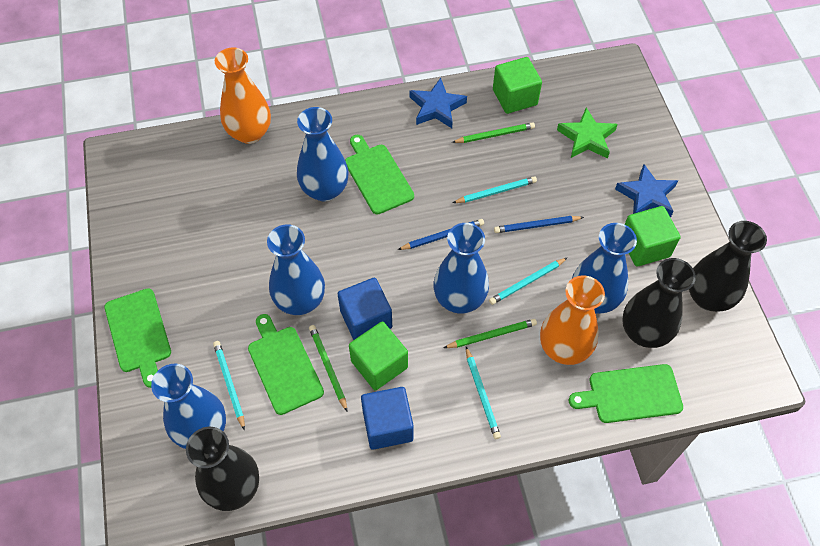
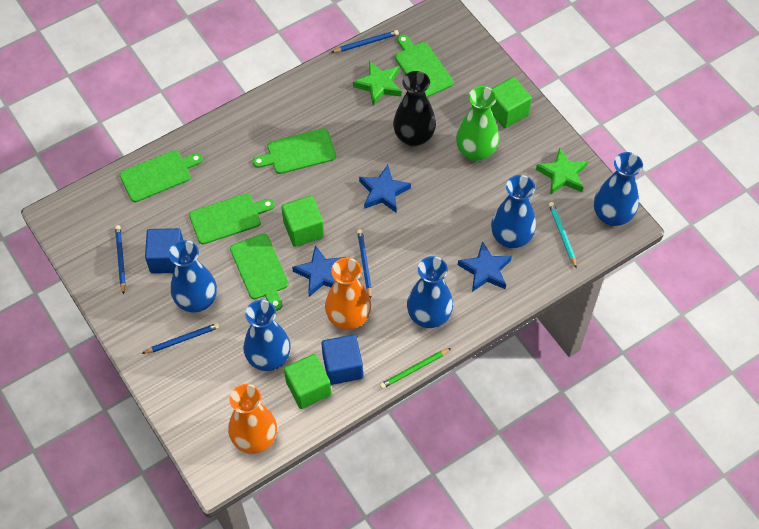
black vase: 3 -> 1
blue pencil: 2 -> 4
blue star: 2 -> 3
green cutting board: 4 -> 5
green pencil: 3 -> 1
green star: 1 -> 2
green vase: 0 -> 1
turquoise pencil: 4 -> 1

